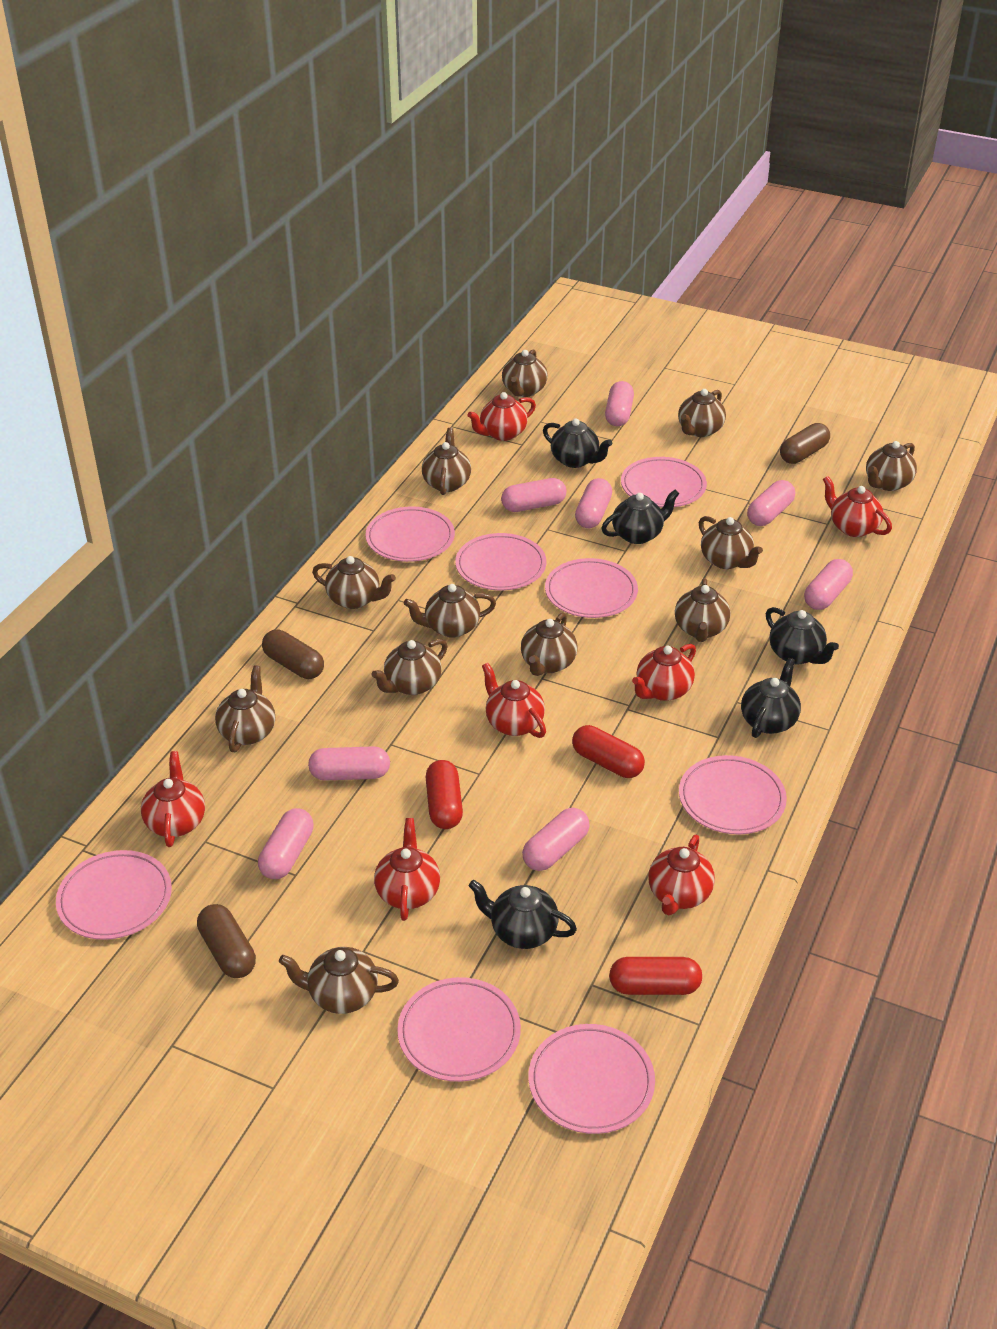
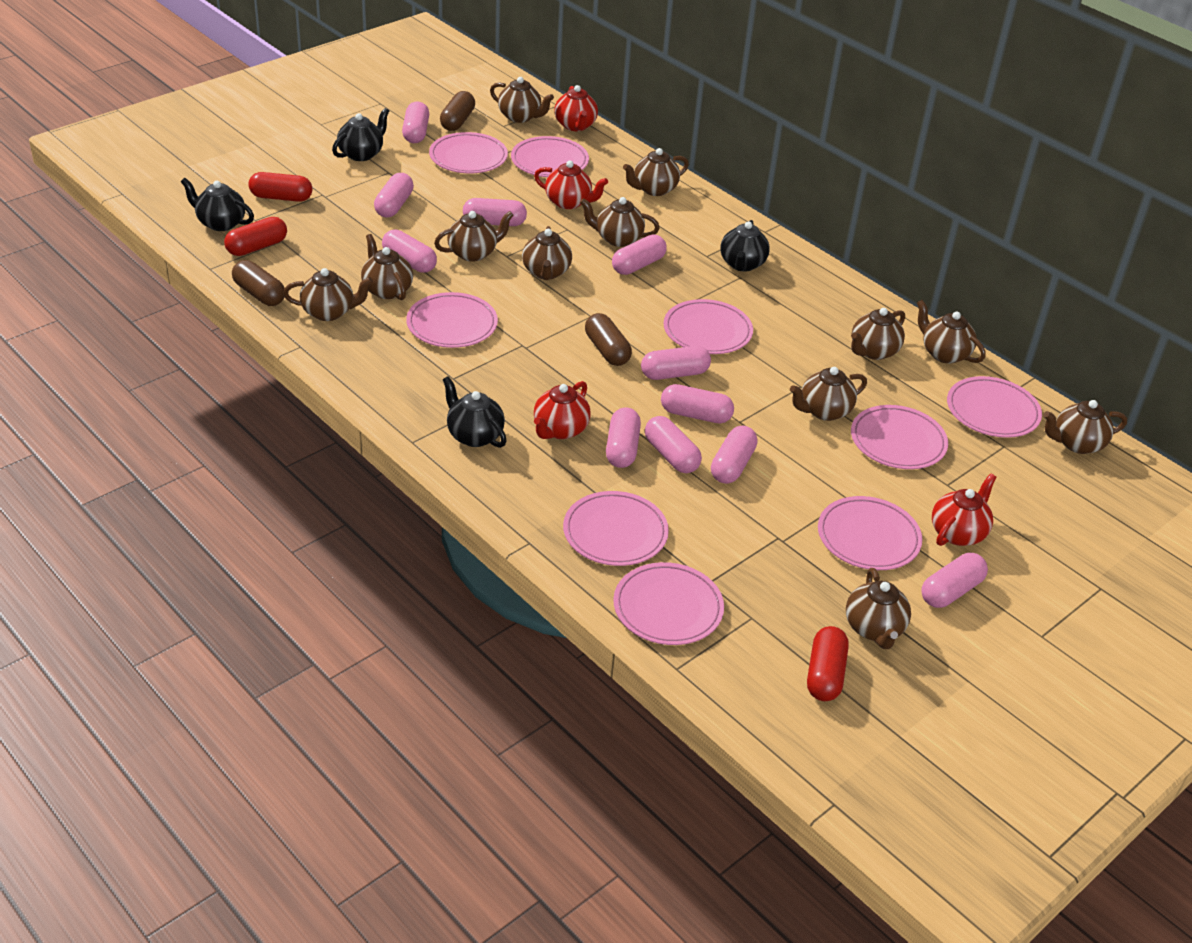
black teapot: 5 -> 4
pink capsule: 8 -> 11
pink plate: 8 -> 9
red teapot: 7 -> 4

